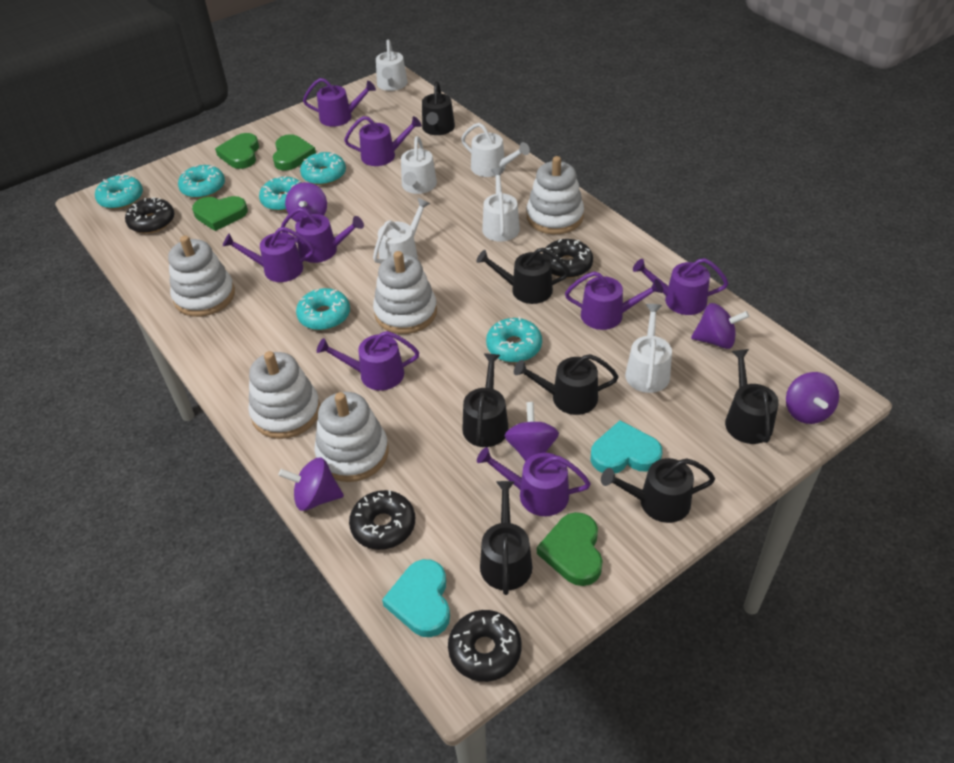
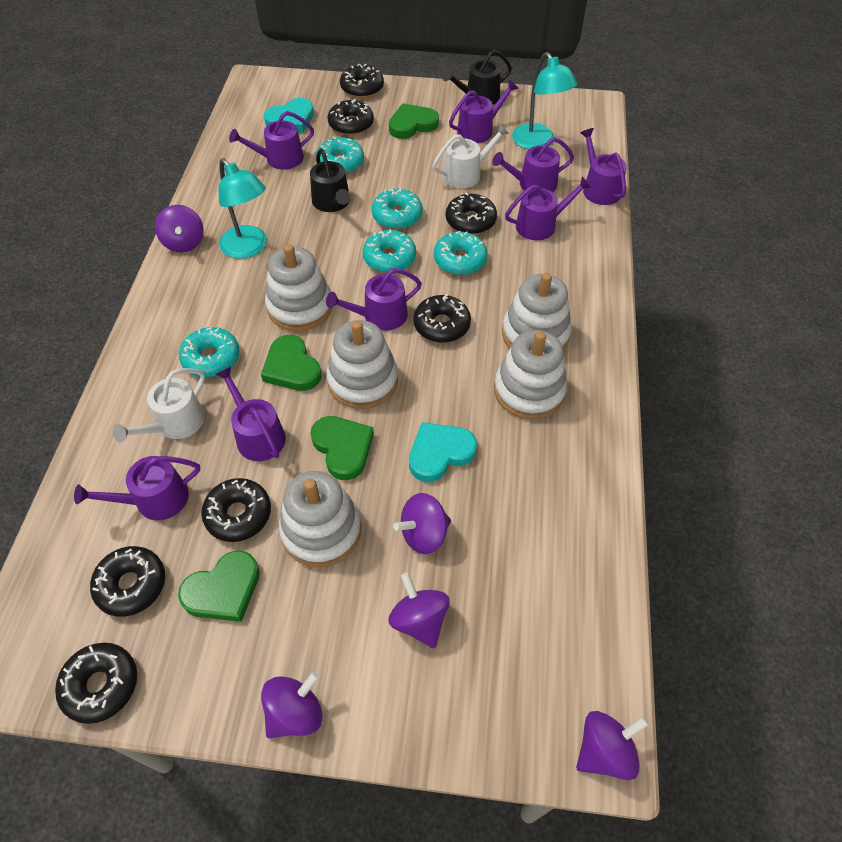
black donut: 4 -> 7
black watering can: 7 -> 2
turquoise donut: 6 -> 5
turquoise lamp: 0 -> 2
white watering can: 6 -> 2

